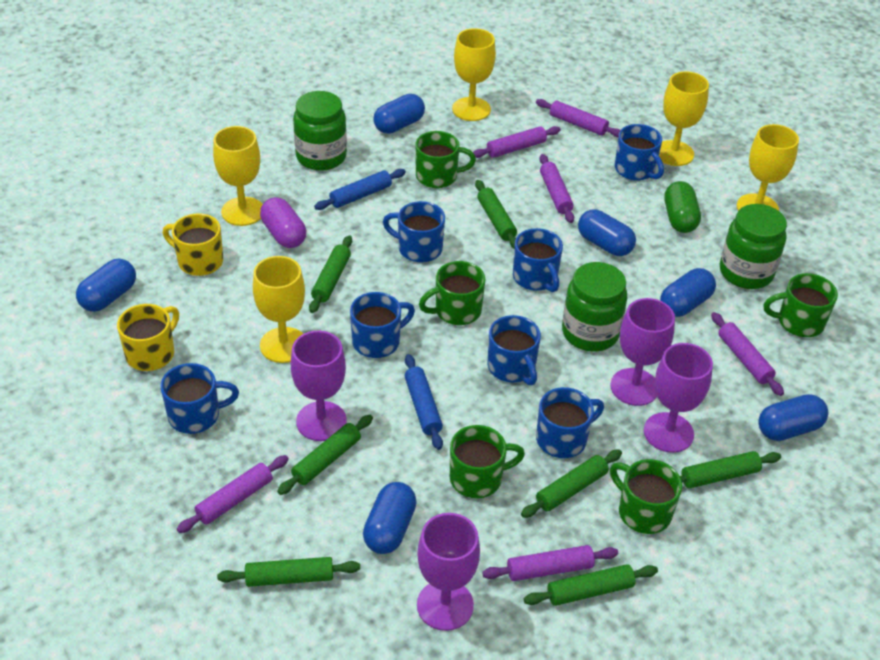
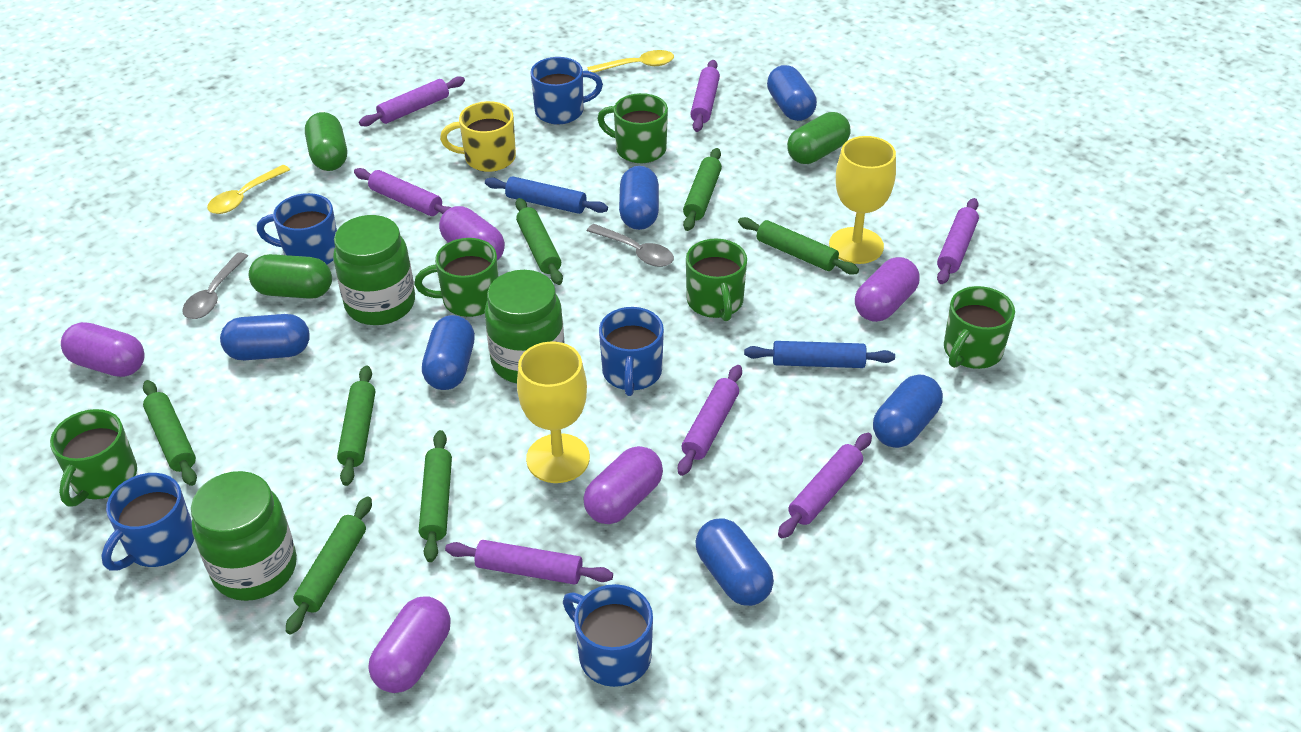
blue mug: 7 -> 5
green capsule: 1 -> 3
grey spoon: 0 -> 2
purple capsule: 1 -> 5
purple goblet: 4 -> 0
purple rolling pin: 6 -> 7
yellow goblet: 5 -> 2
yellow mug: 2 -> 1
yellow spoon: 0 -> 2

